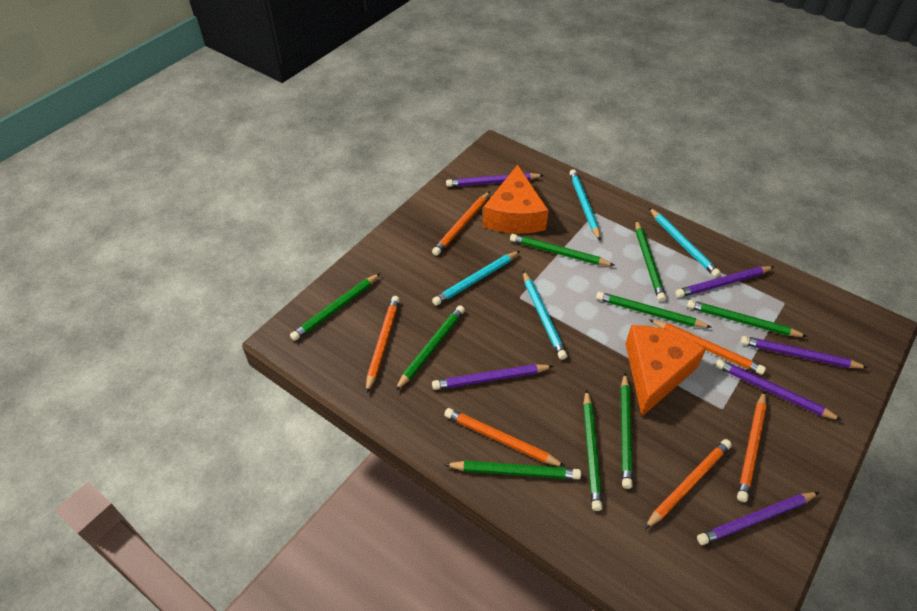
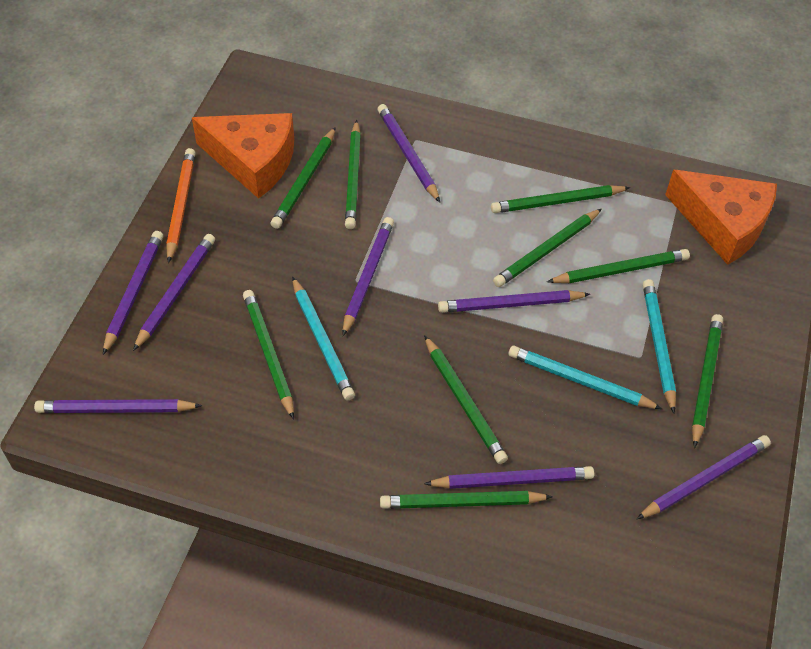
orange pencil: 6 -> 1
purple pencil: 6 -> 8
turquoise pencil: 4 -> 3

